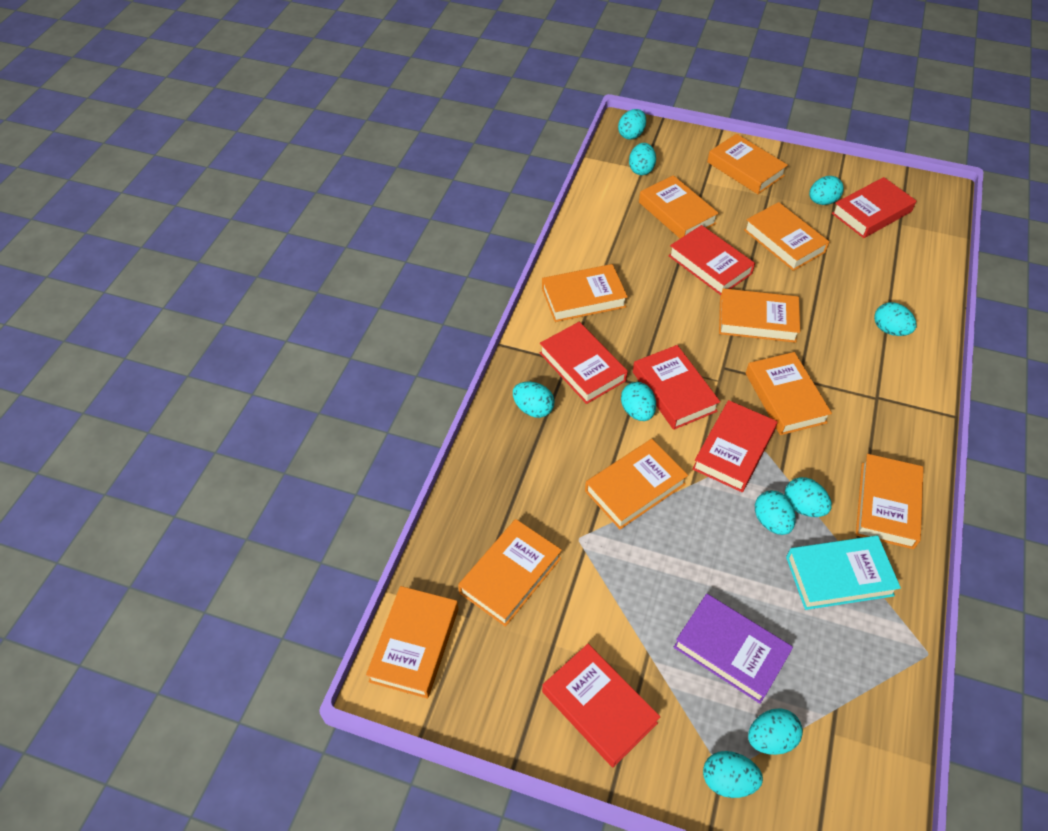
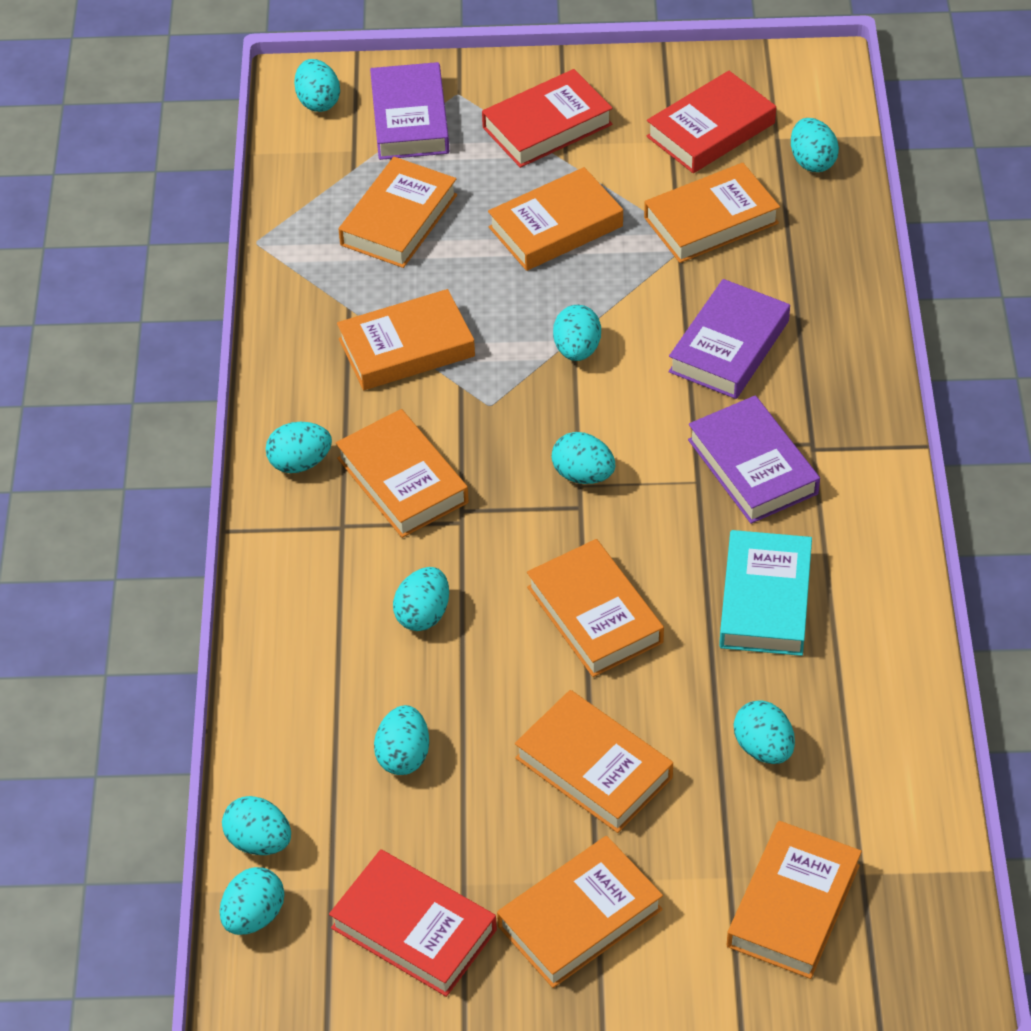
orange book: 10 -> 9
purple book: 1 -> 3
red book: 6 -> 3

